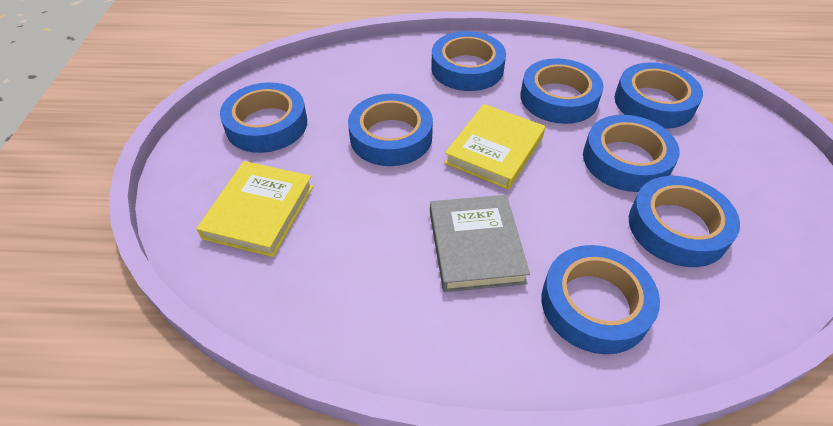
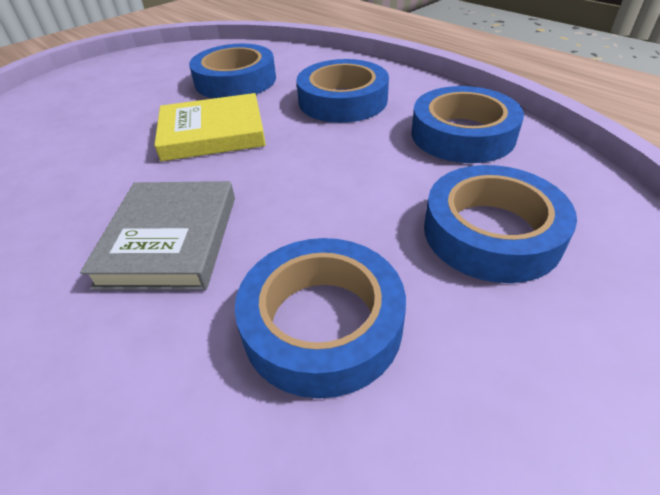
blue tape: 8 -> 5
yellow book: 2 -> 1

